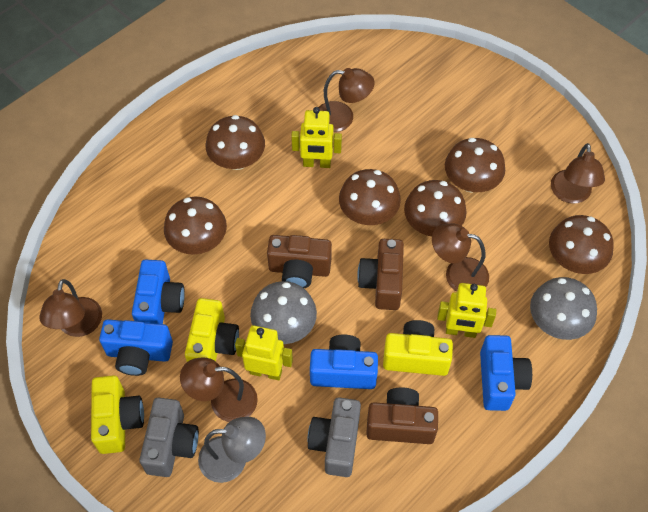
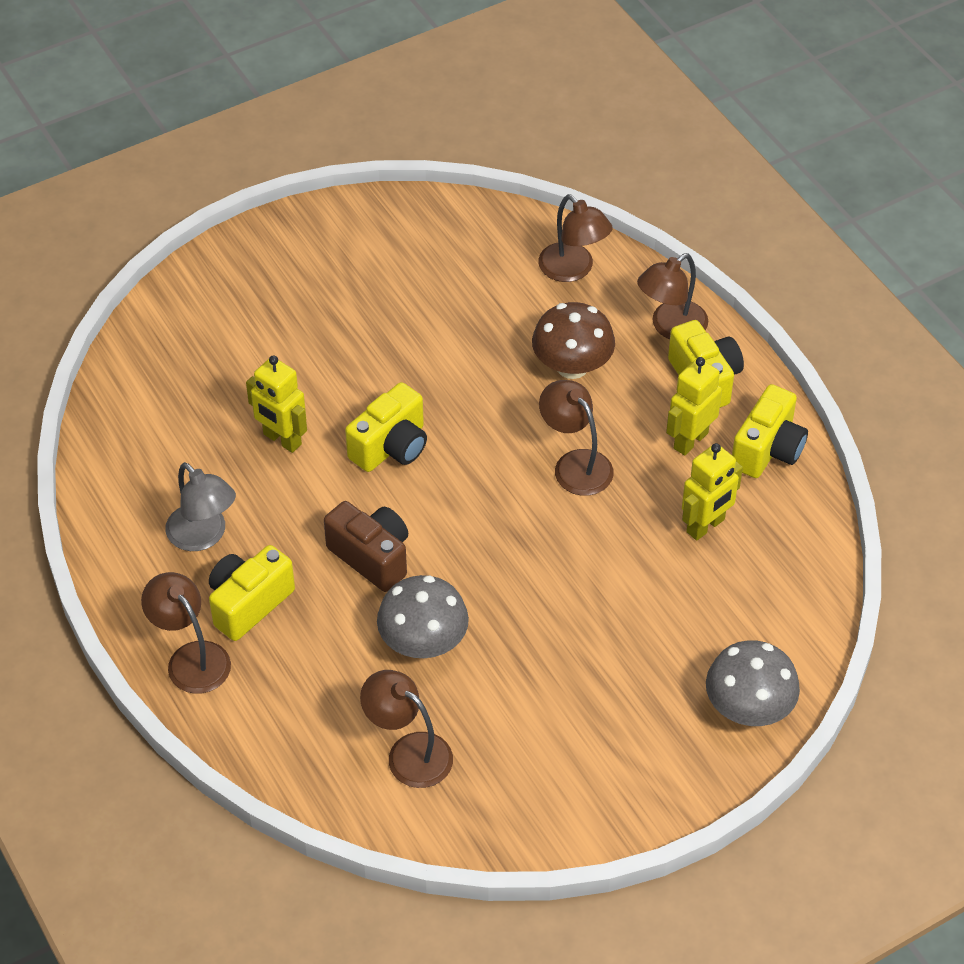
blue camera: 4 -> 0
brown camera: 3 -> 1
brown mushroom: 6 -> 1
grey camera: 2 -> 0
yellow camera: 3 -> 4

